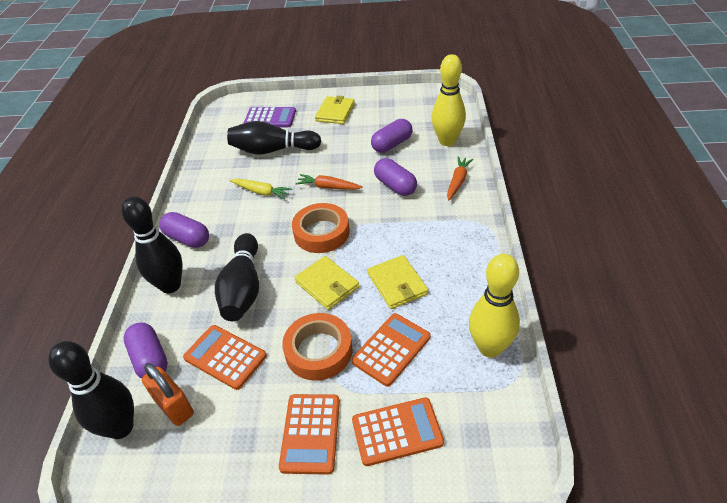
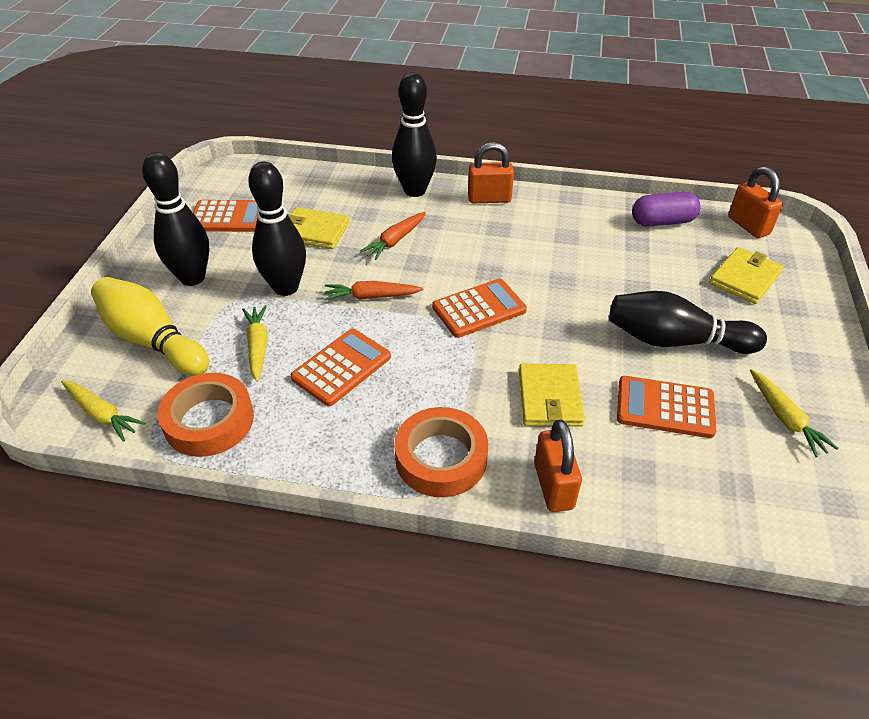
orange padlock: 1 -> 3
purple calculator: 1 -> 0
purple capsule: 4 -> 1
yellow bowling pin: 2 -> 1
yellow carrot: 1 -> 3

